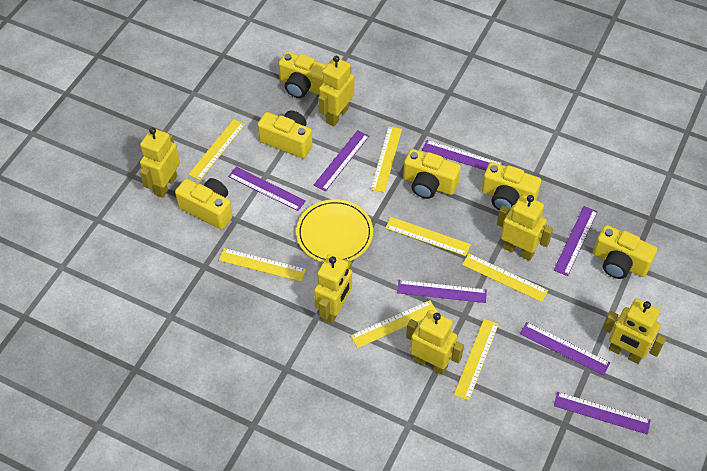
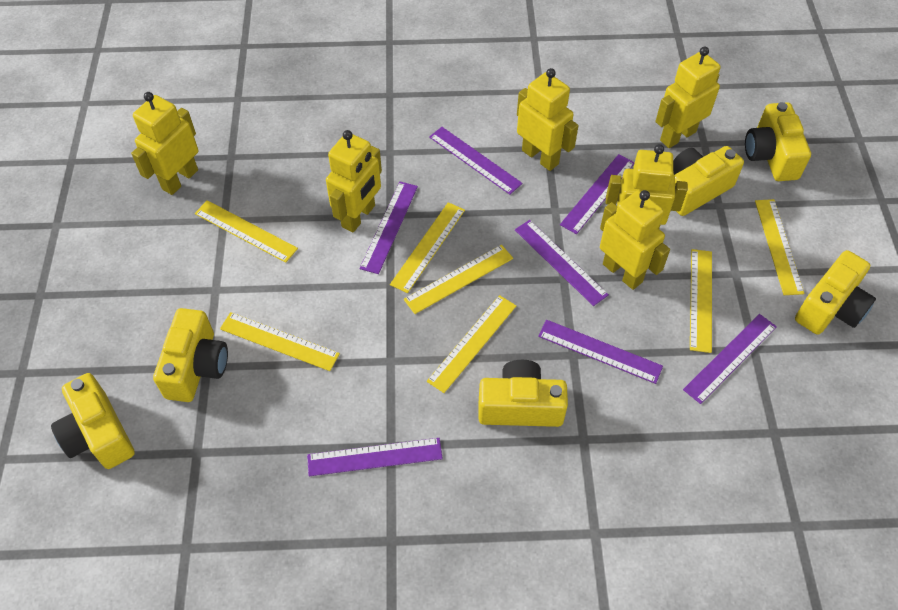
yellow plate: 1 -> 0

